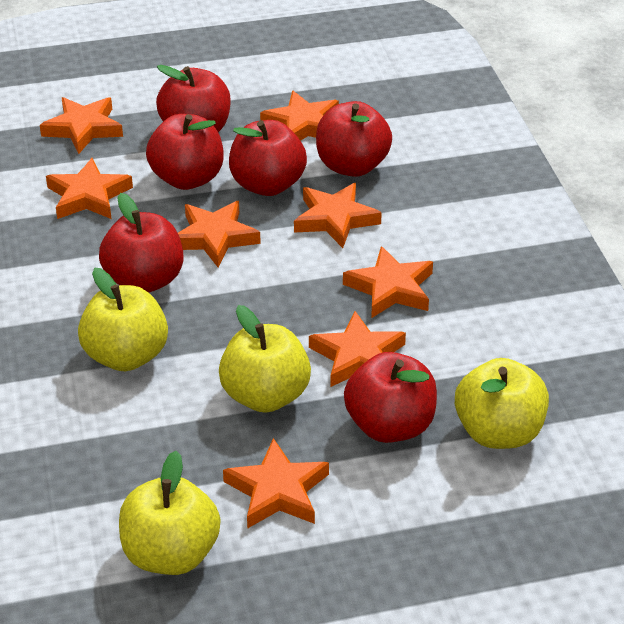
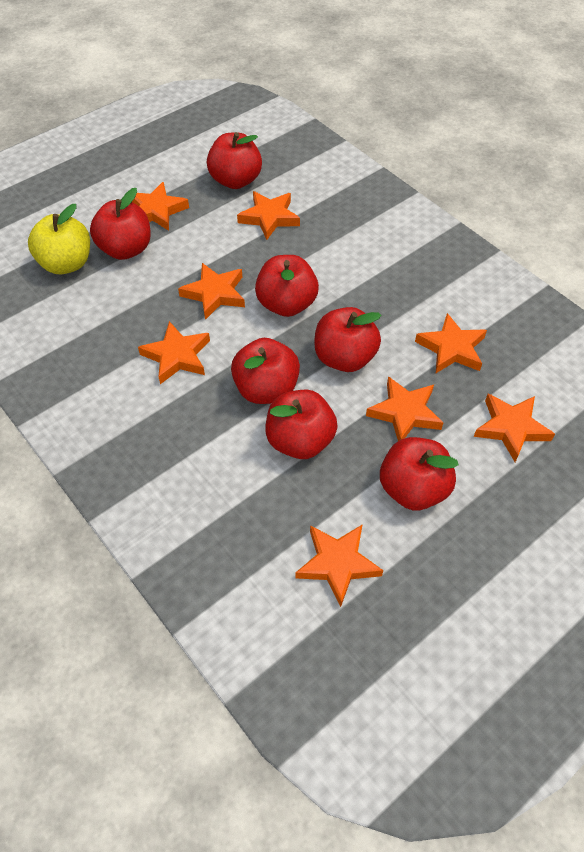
red apple: 6 -> 7
yellow apple: 4 -> 1

